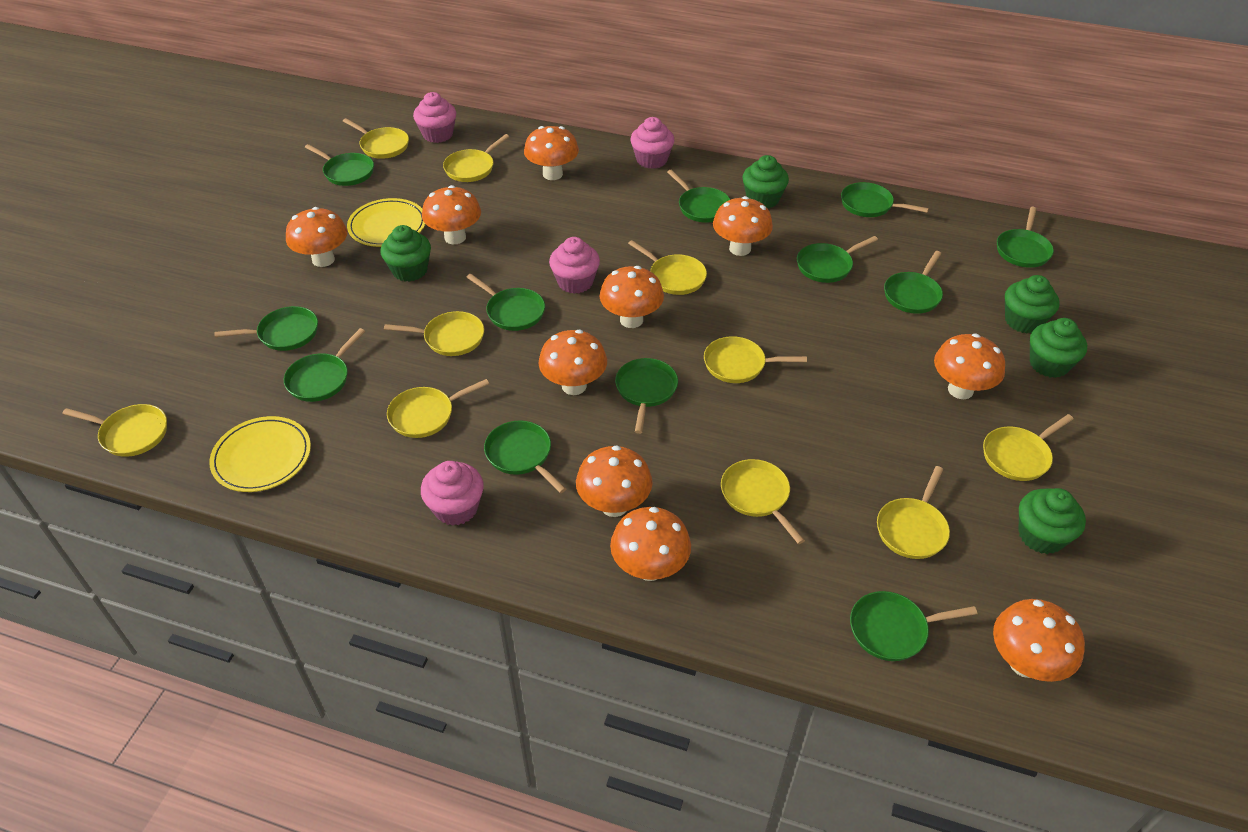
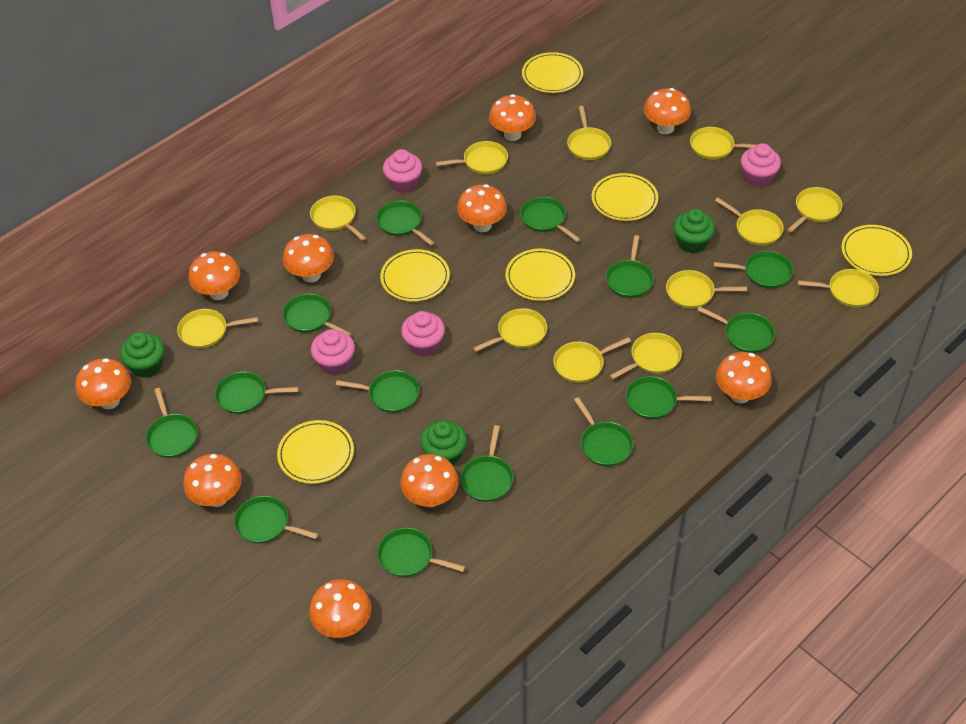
green cupcake: 5 -> 3
green pan: 12 -> 14
yellow pan: 10 -> 12
yellow plate: 2 -> 6

